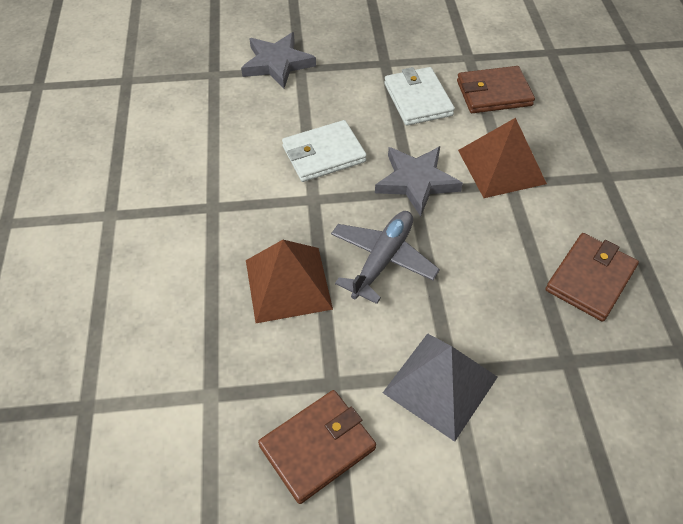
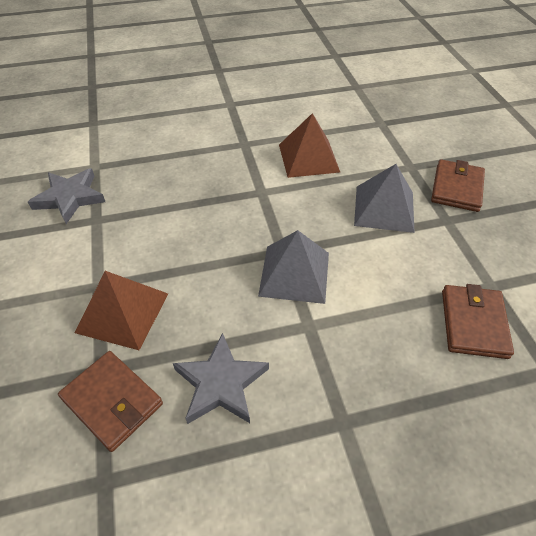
grey plane: 1 -> 0
grey pyramid: 1 -> 2
white wallet: 2 -> 0

